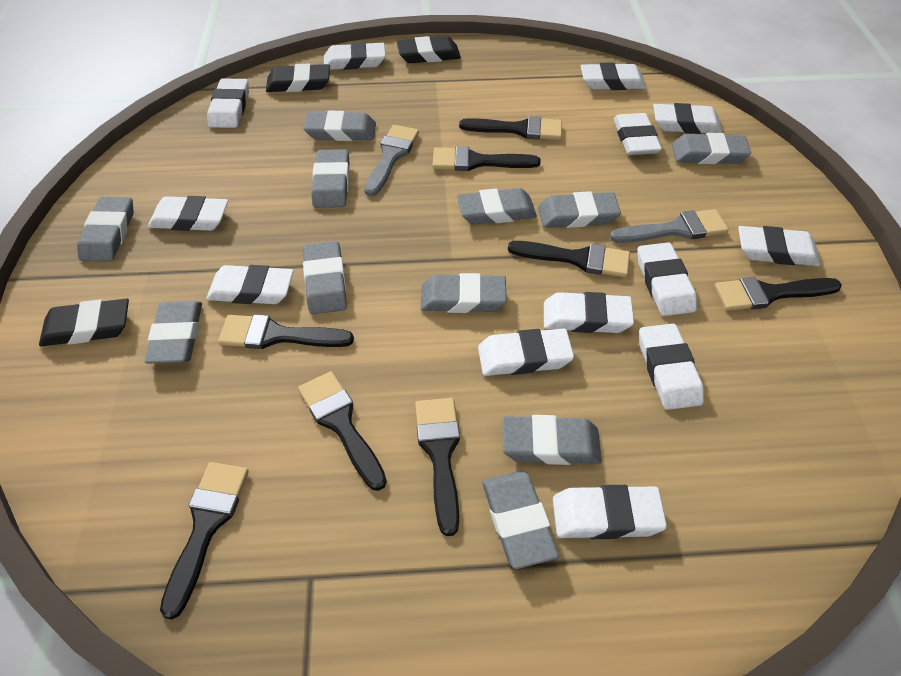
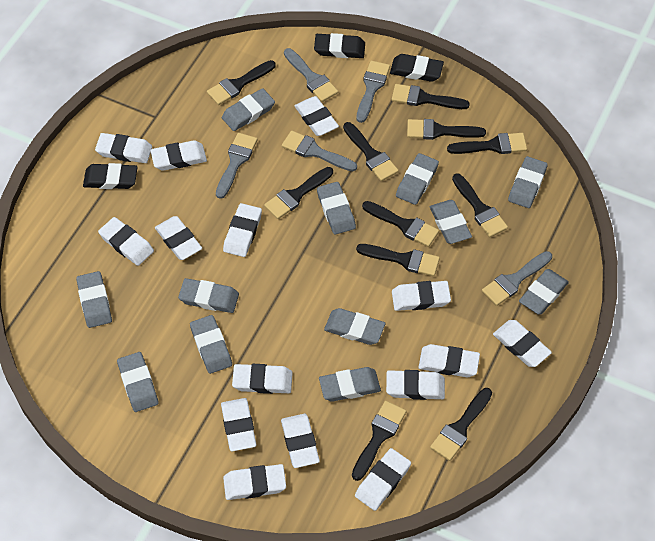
black brush: 8 -> 11
grey brush: 2 -> 5
grey eraser: 11 -> 12
white eraser: 13 -> 15

